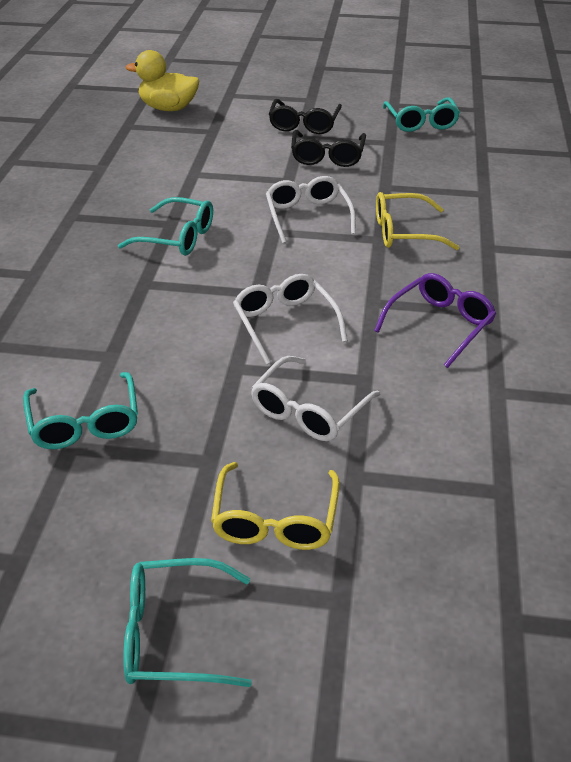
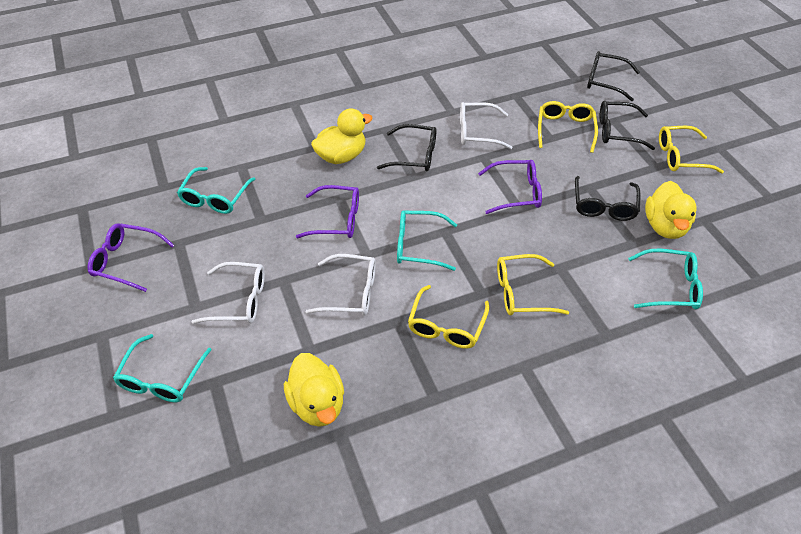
black glasses: 2 -> 4
purple glasses: 1 -> 3
yellow duck: 1 -> 3
yellow glasses: 2 -> 4

